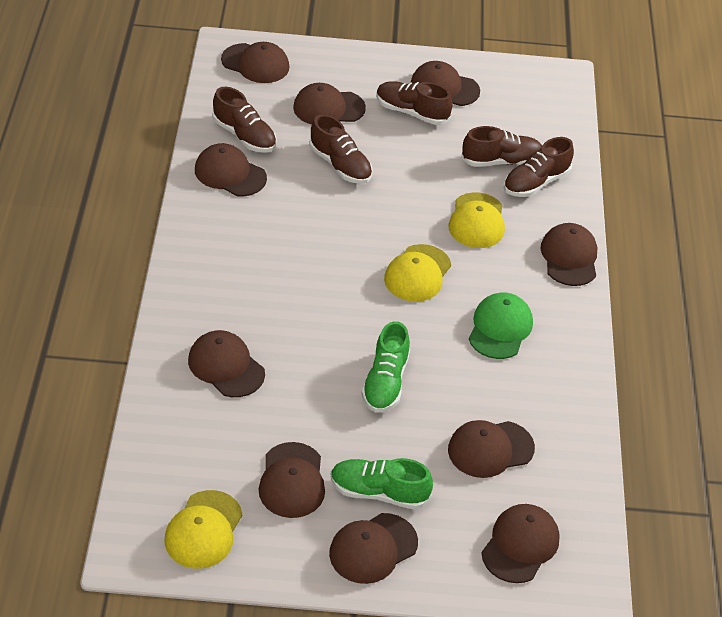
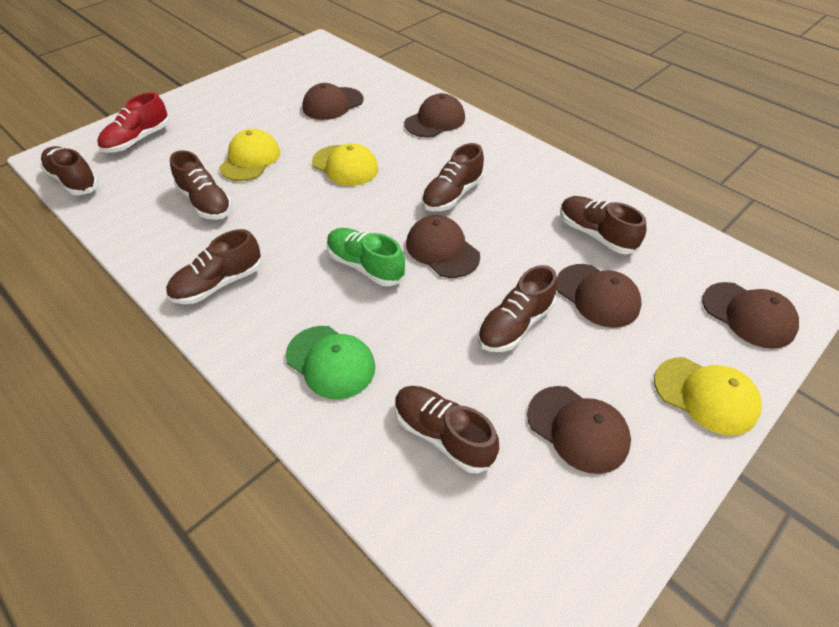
brown cap: 10 -> 6
brown shoe: 5 -> 7
green shoe: 2 -> 1
red shoe: 0 -> 1

